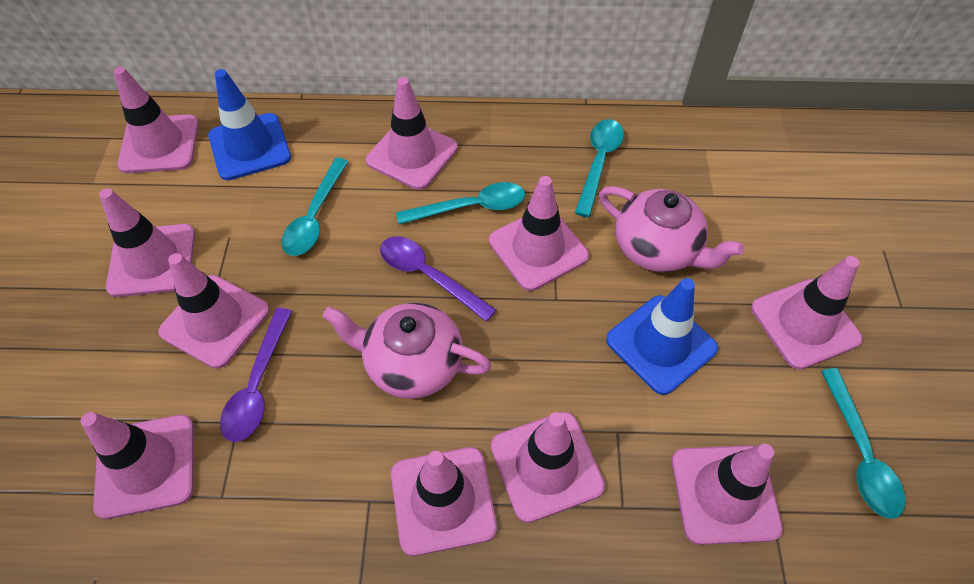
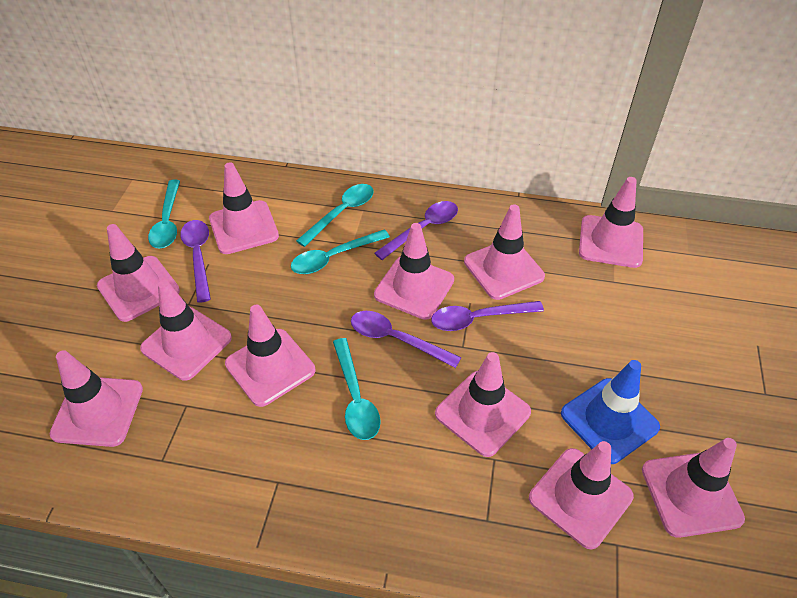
blue traffic cone: 2 -> 1
pink teapot: 2 -> 0
pink traffic cone: 10 -> 11
purple spoon: 2 -> 4

